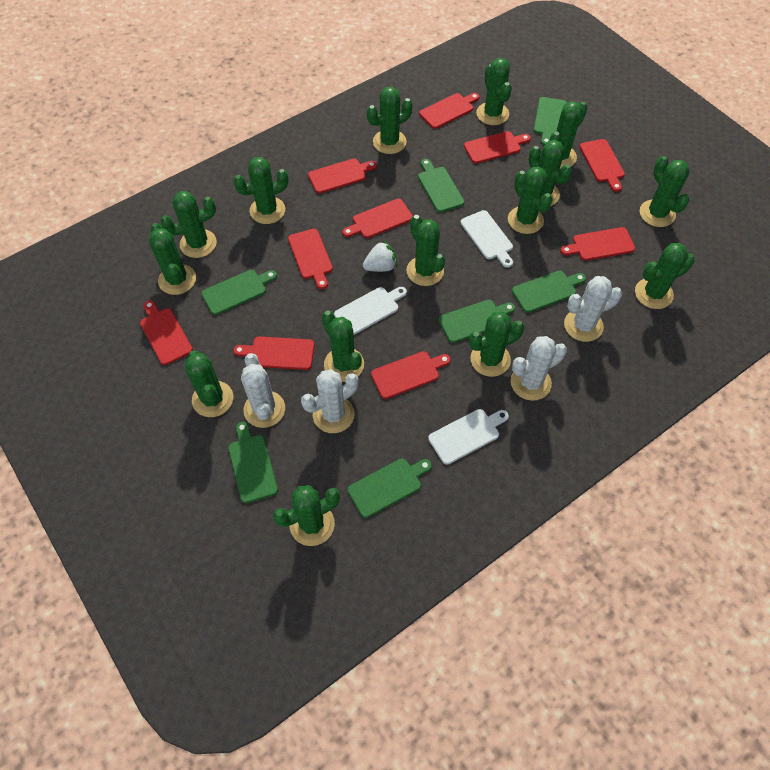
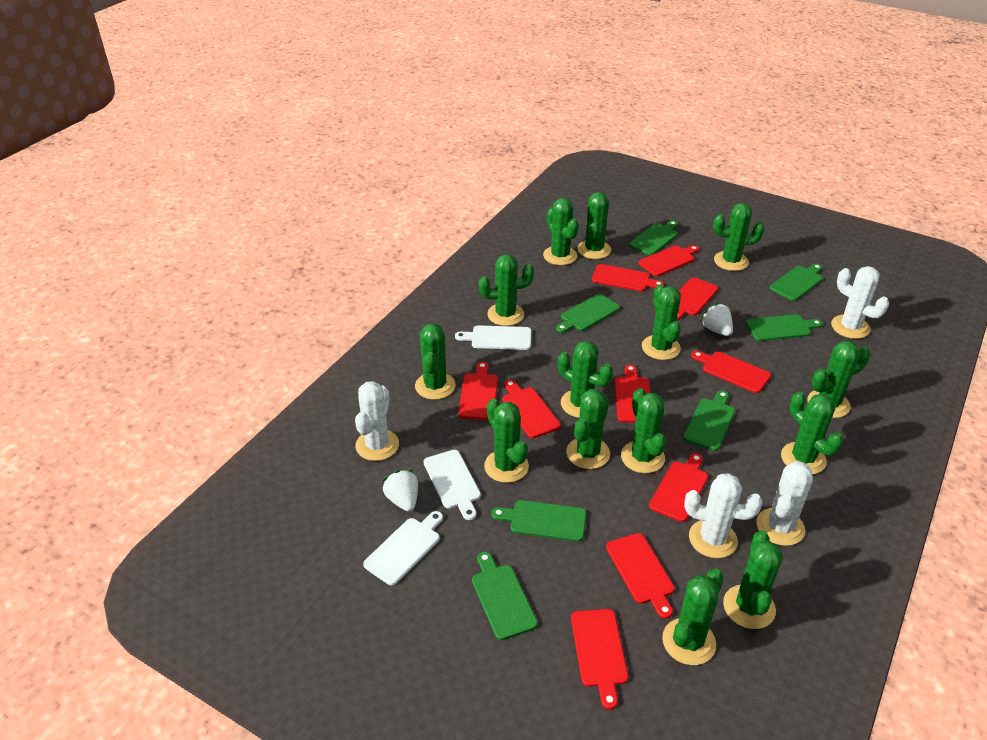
green cactus: 15 -> 14
white strawberry: 1 -> 2

